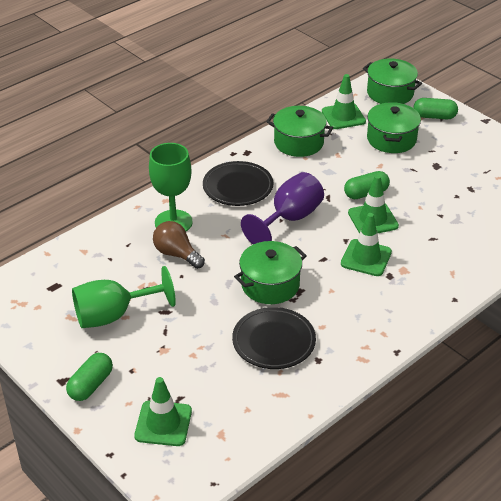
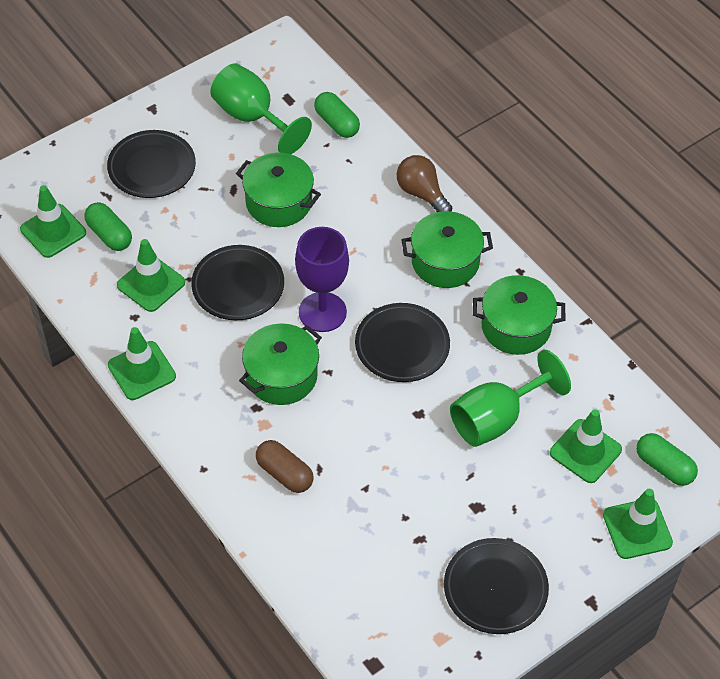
black plate: 2 -> 4
brown capsule: 0 -> 1
green traffic cone: 4 -> 5

